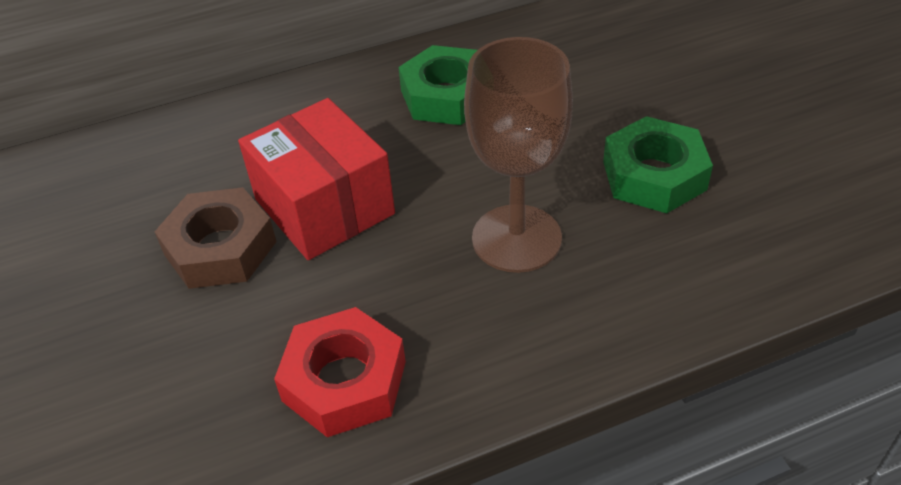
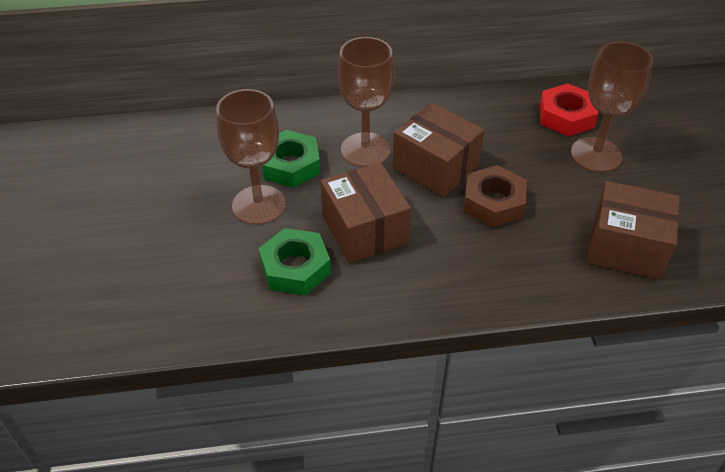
brown box: 0 -> 3
brown goblet: 1 -> 3
red box: 1 -> 0

